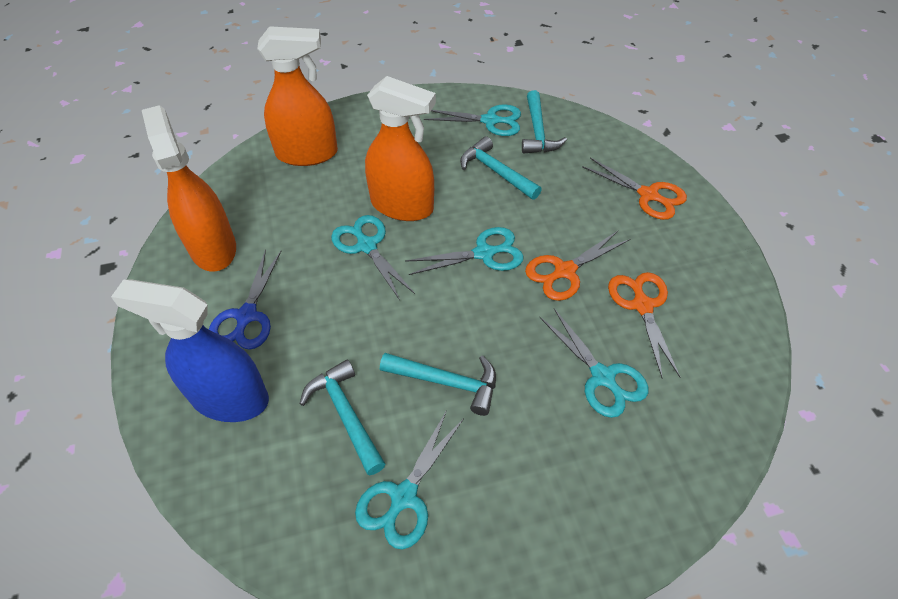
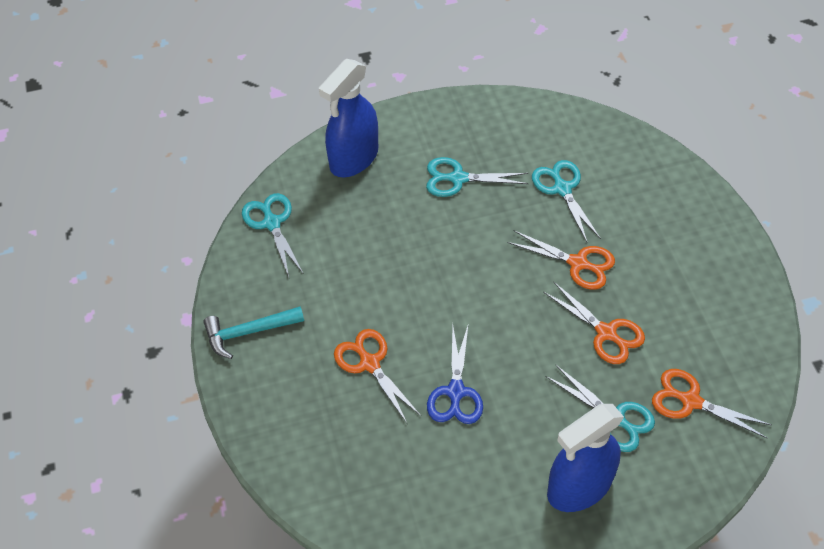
blue spray bottle: 1 -> 2
orange scissors: 3 -> 4
orange spray bottle: 3 -> 0
turquoise hammer: 4 -> 1
turquoise scissors: 5 -> 4

